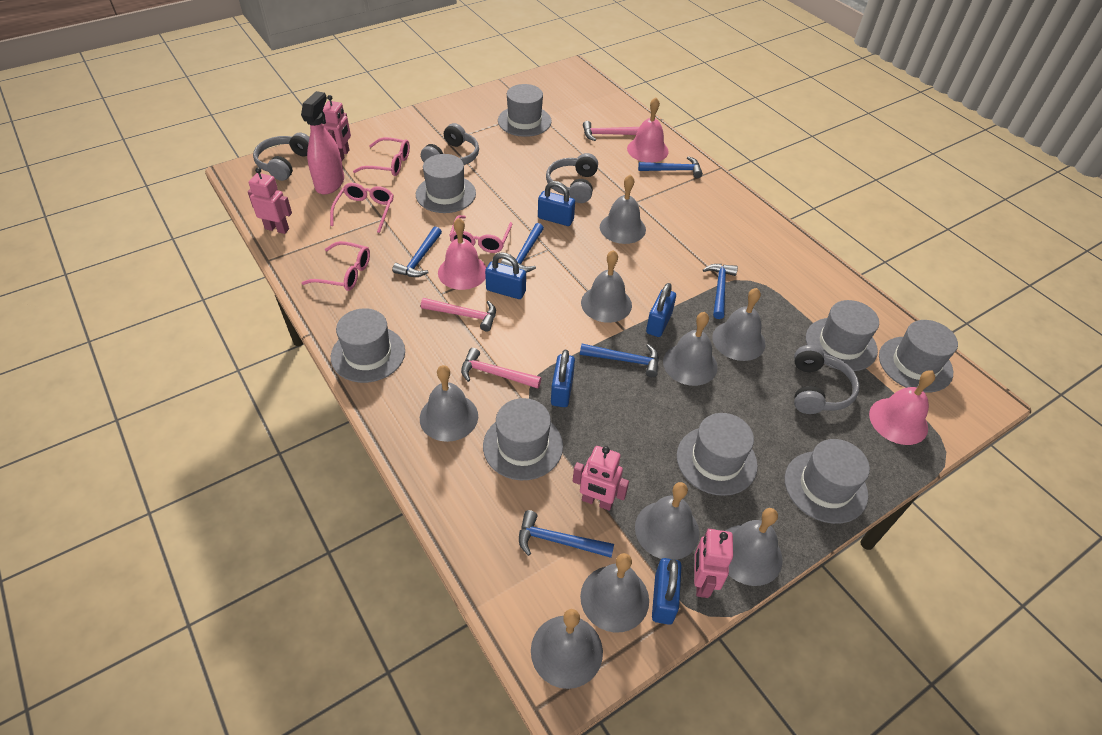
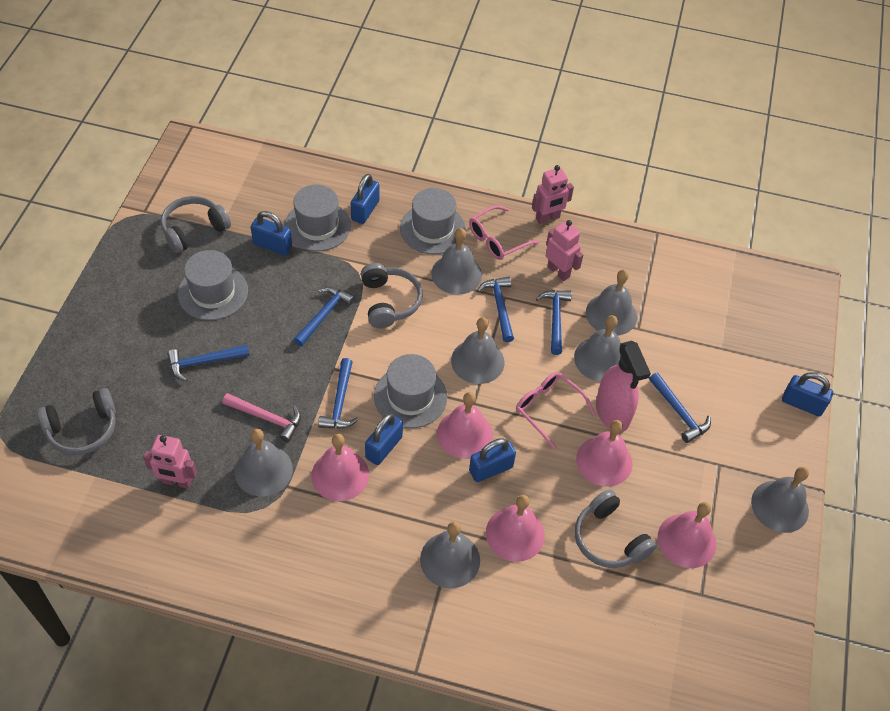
grey bell: 9 -> 7
grey hat: 8 -> 4
pink bell: 3 -> 5
pink glasses: 4 -> 2
pink hammer: 3 -> 1
pink robot: 4 -> 3

